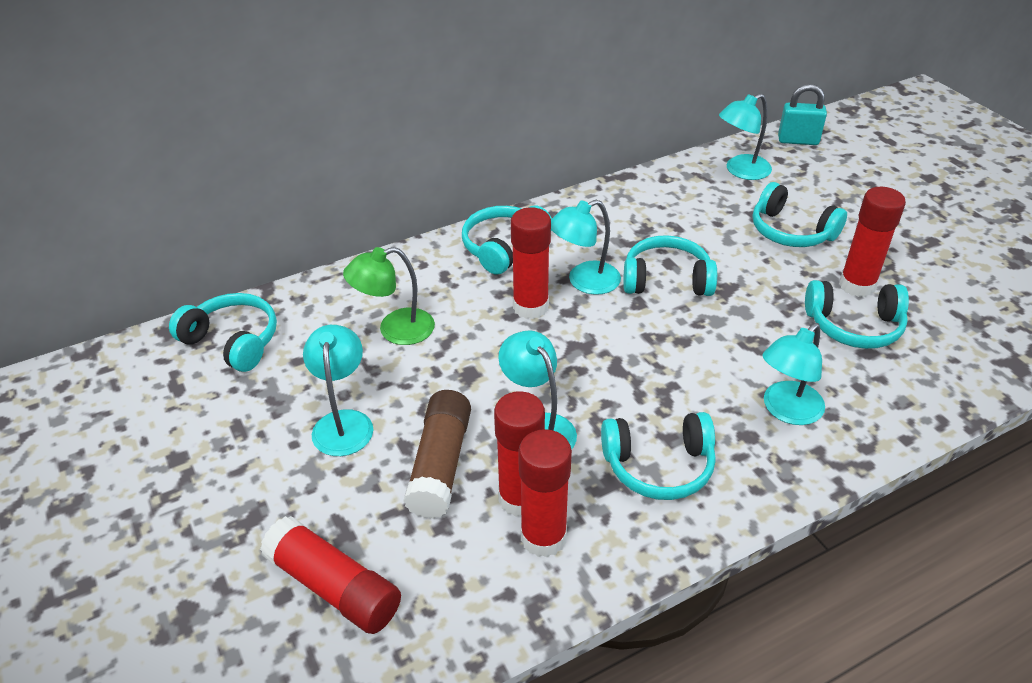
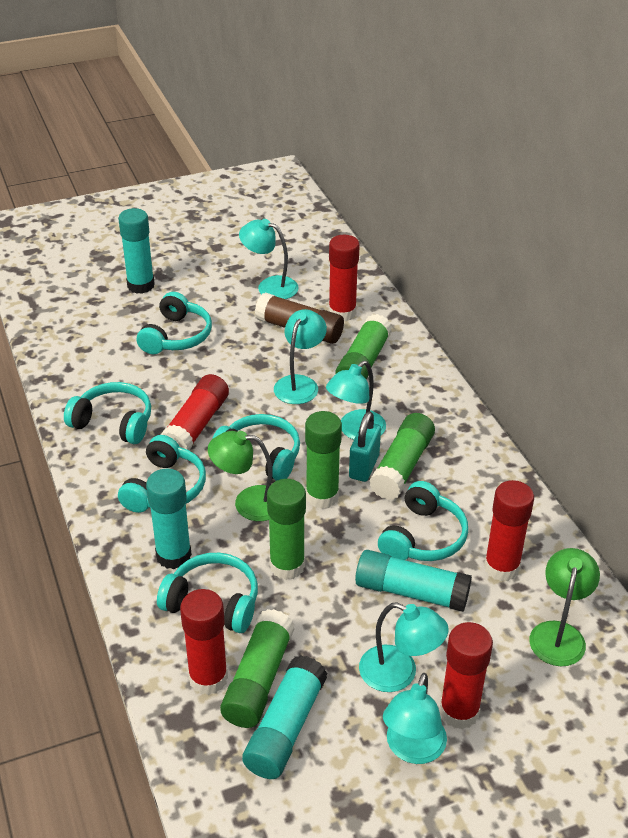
green glue stick: 0 -> 5
green lamp: 1 -> 2
turquoise glue stick: 0 -> 4

